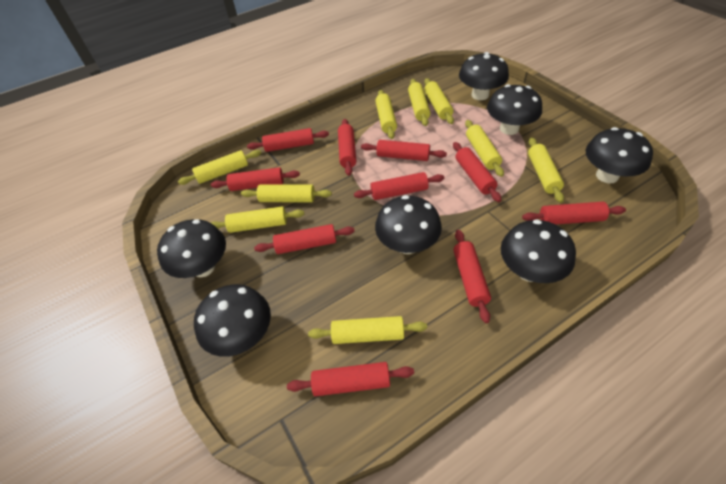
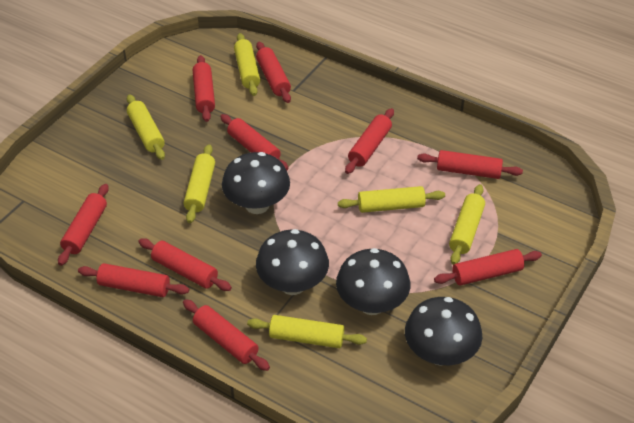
black mushroom: 7 -> 4
yellow rolling pin: 9 -> 6

